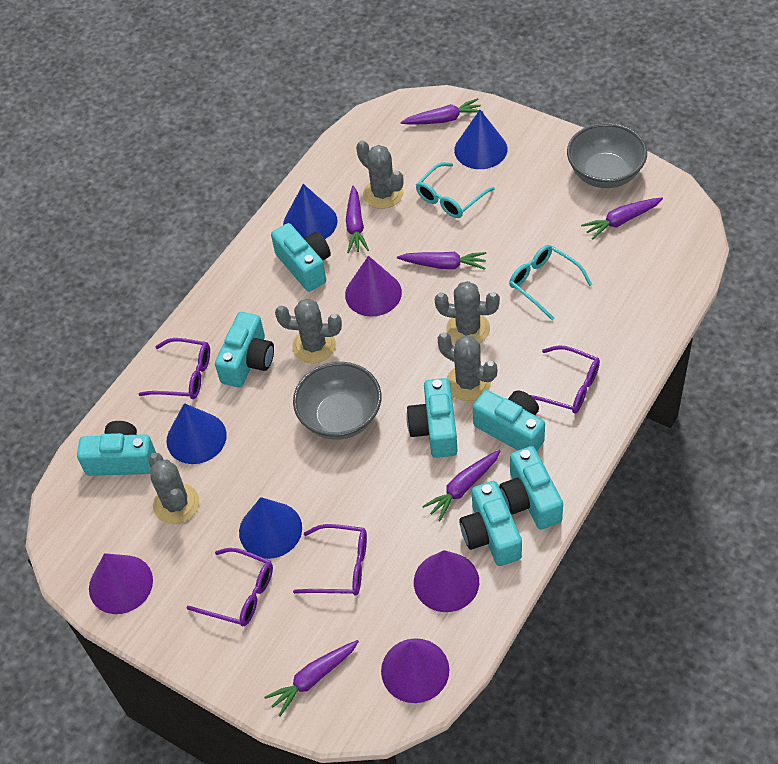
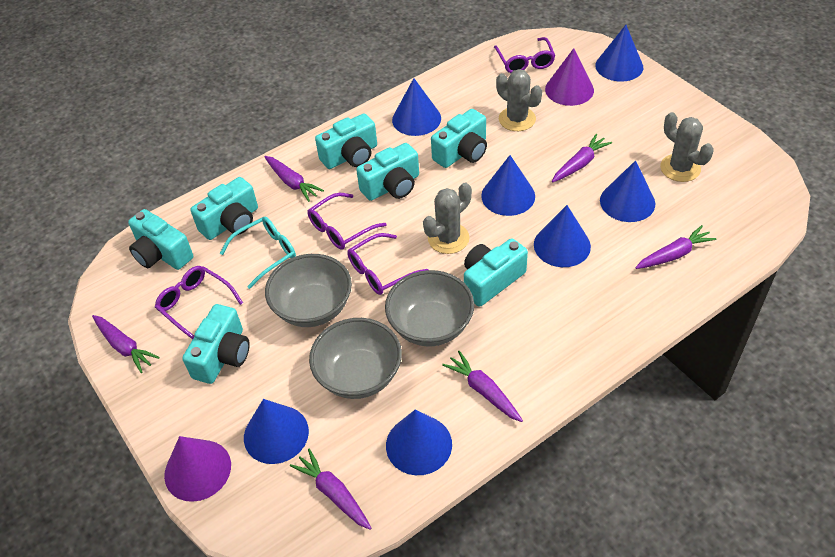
blue cone: 4 -> 7
grey bowl: 2 -> 3
grey cactus: 5 -> 3
purple cone: 4 -> 2
turquoise glasses: 2 -> 1

